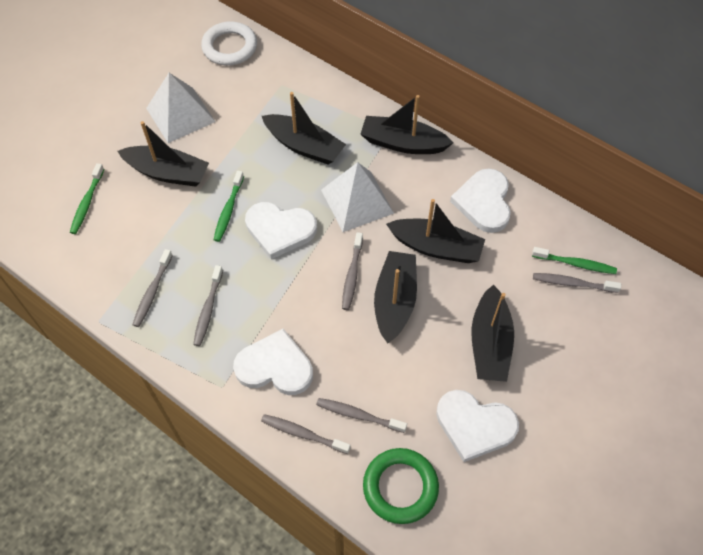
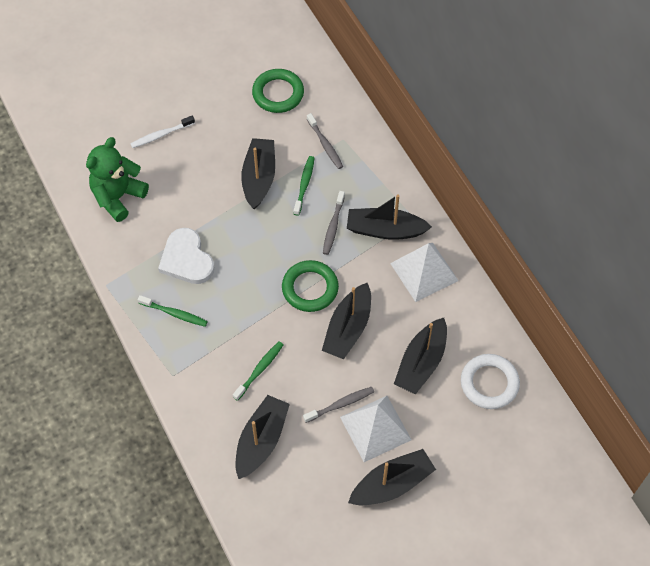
green ring: 1 -> 2
green teddy bear: 0 -> 1
grey toothbrush: 6 -> 3
white heart: 4 -> 1
white toothbrush: 0 -> 1

